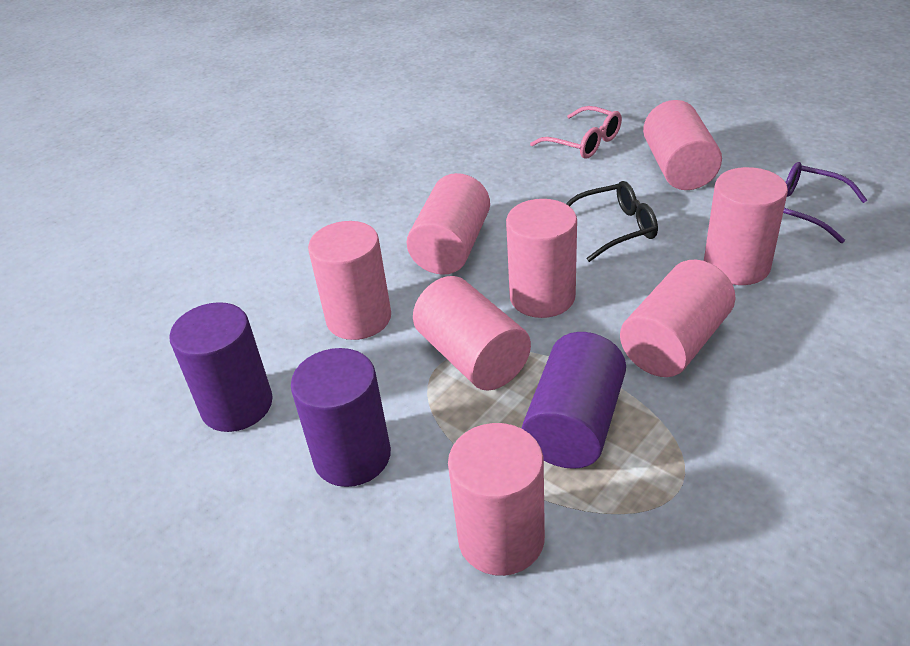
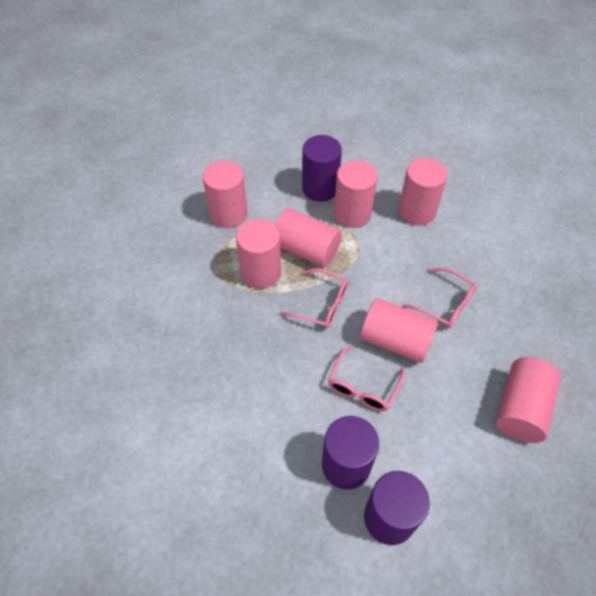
black glasses: 1 -> 0
pink cylinder: 8 -> 7
pink glasses: 1 -> 3
purple glasses: 1 -> 0

